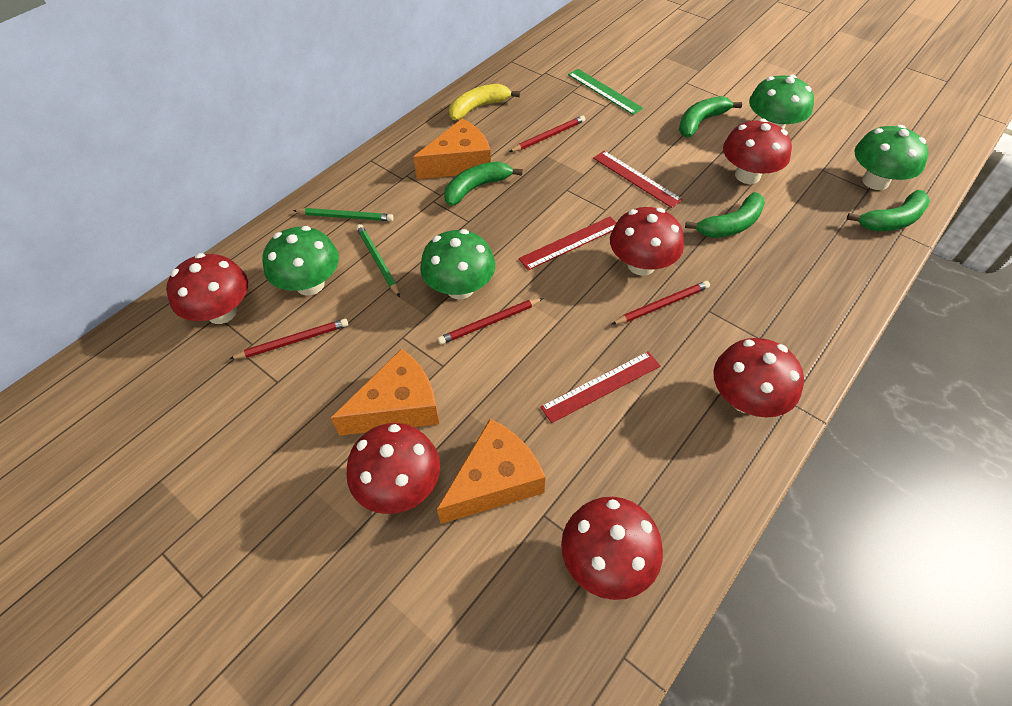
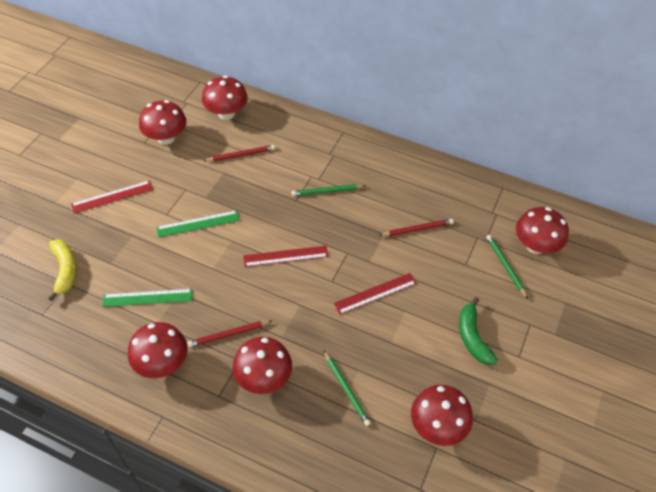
green banana: 4 -> 1
green mushroom: 4 -> 0
green pencil: 2 -> 3
green ruler: 1 -> 2
orange cheese: 3 -> 0
red pencil: 4 -> 3

